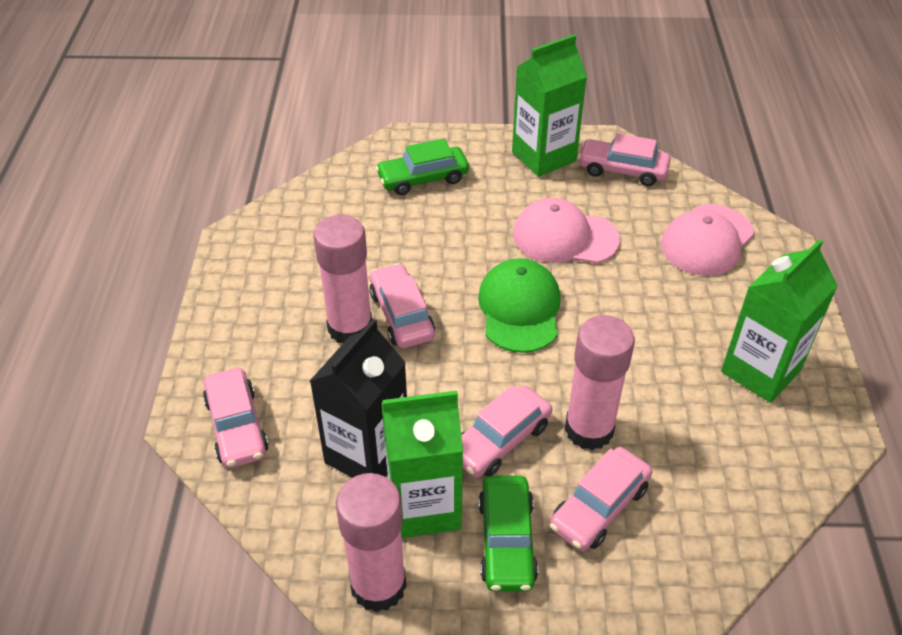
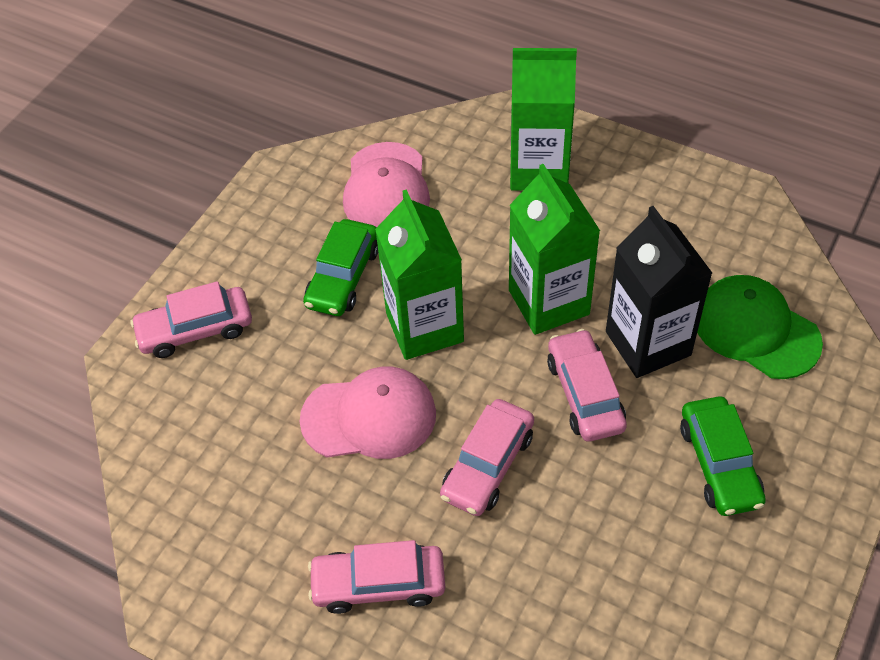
pink car: 5 -> 4
pink glue stick: 3 -> 0

